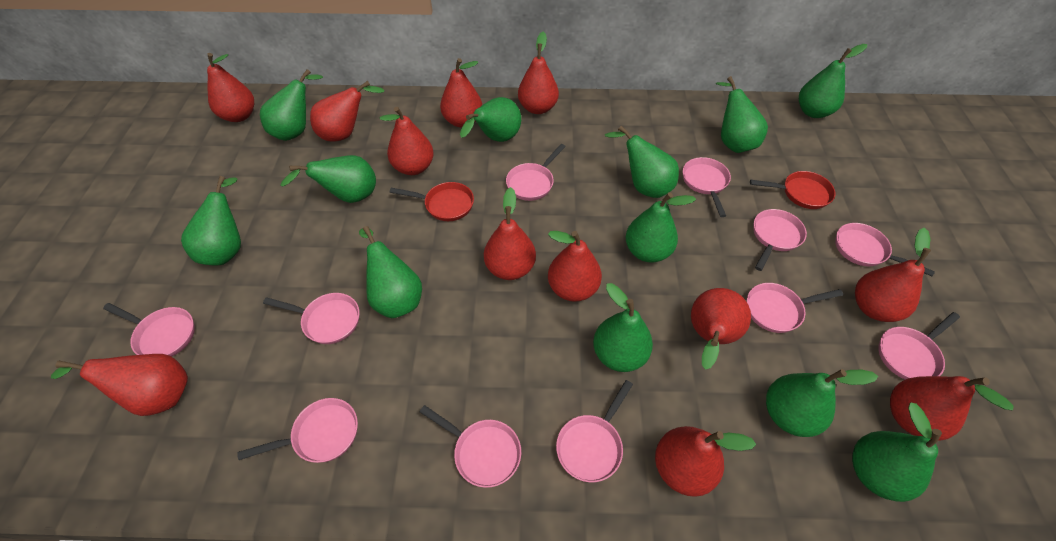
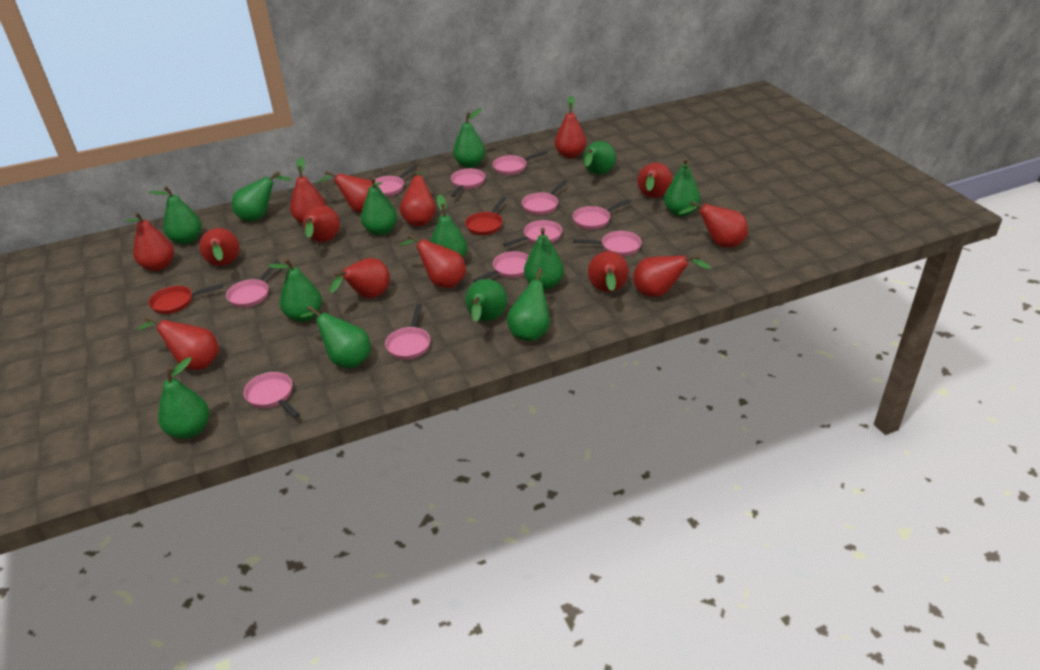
green pear: 12 -> 13
red pear: 12 -> 14

